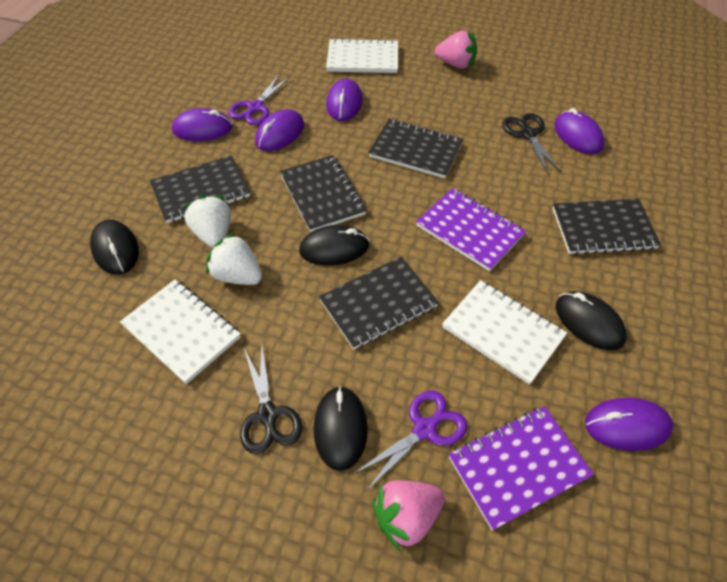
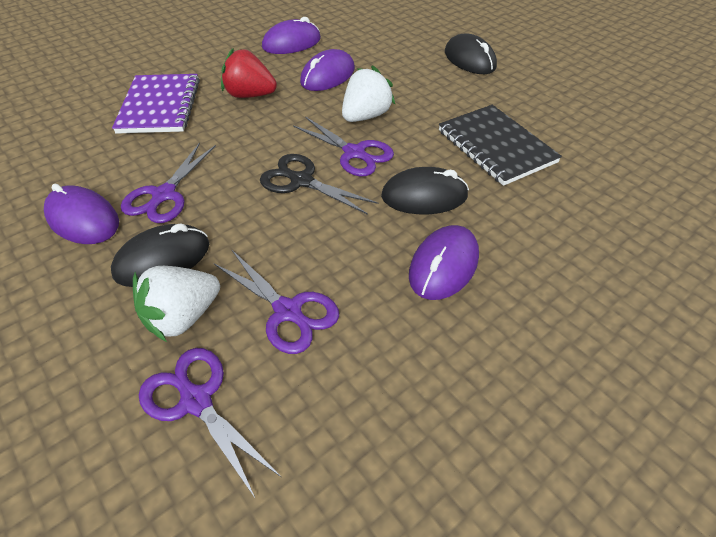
black mouse: 4 -> 3
black notebook: 5 -> 1
black scissors: 2 -> 1
pink strawberry: 2 -> 0
purple mouse: 5 -> 4
purple notebook: 2 -> 1
purple scissors: 2 -> 4
red strawberry: 0 -> 1
white notebook: 3 -> 0

